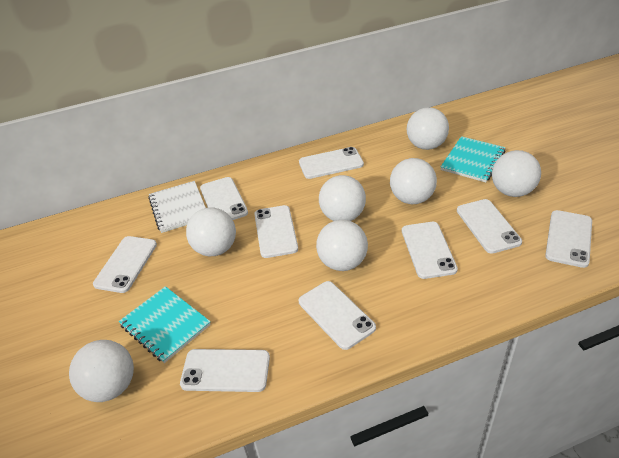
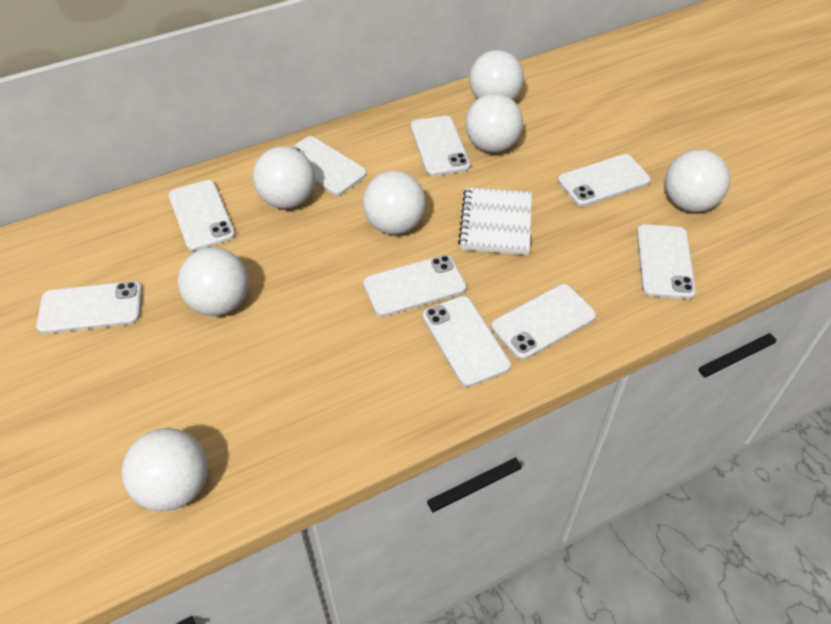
turquoise notebook: 2 -> 0

